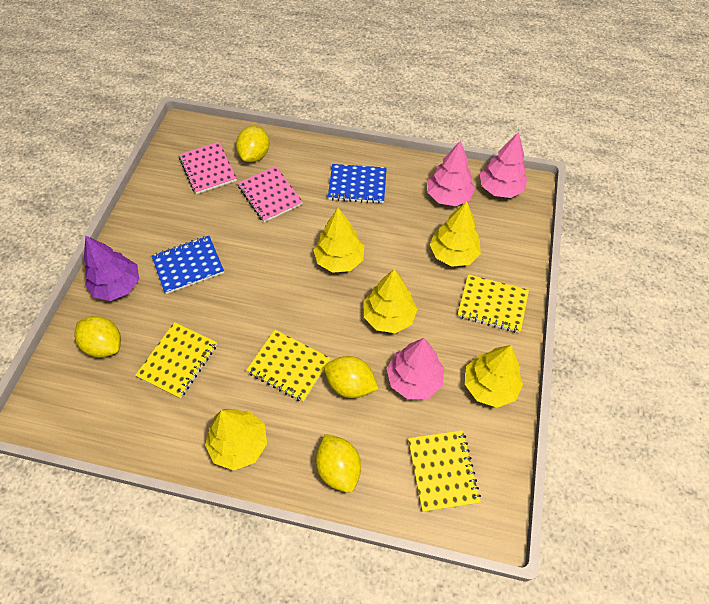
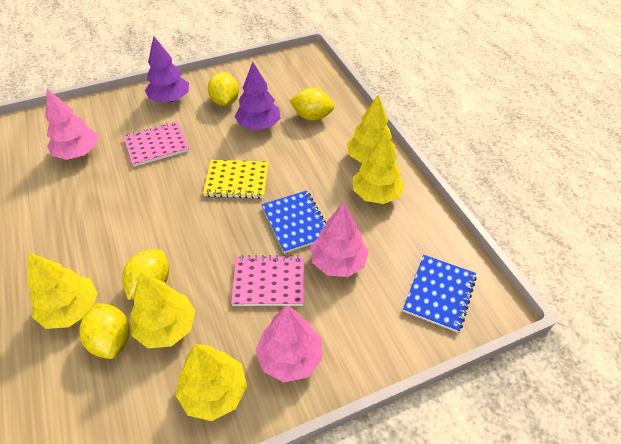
purple tree: 1 -> 2
yellow notebook: 4 -> 1

